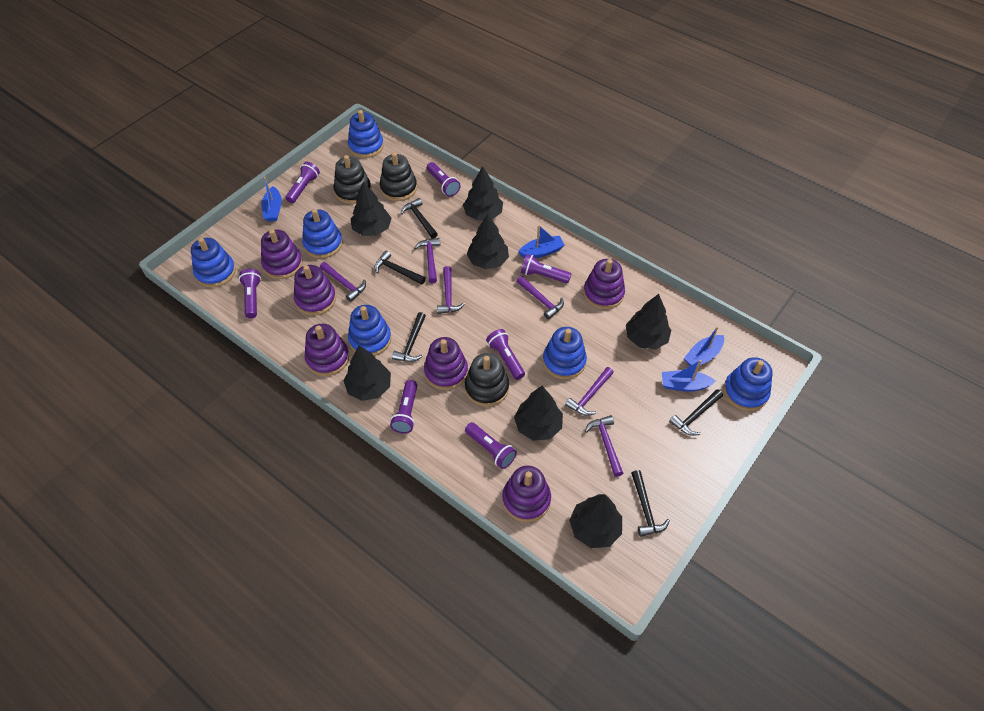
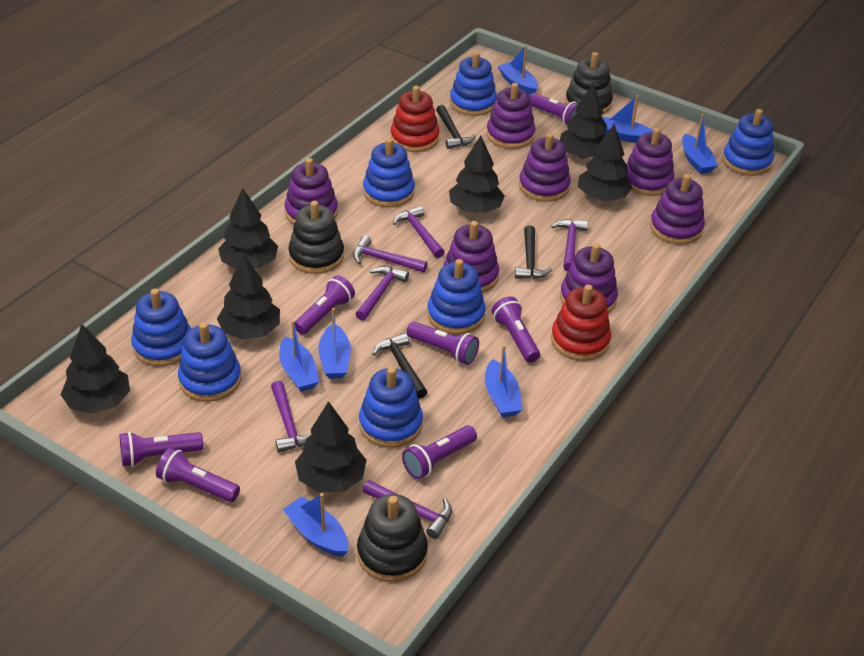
black hammer: 5 -> 3
blue boat: 4 -> 7
blue stacking toy: 6 -> 7
purple stacking toy: 6 -> 7
red stacking toy: 0 -> 2

